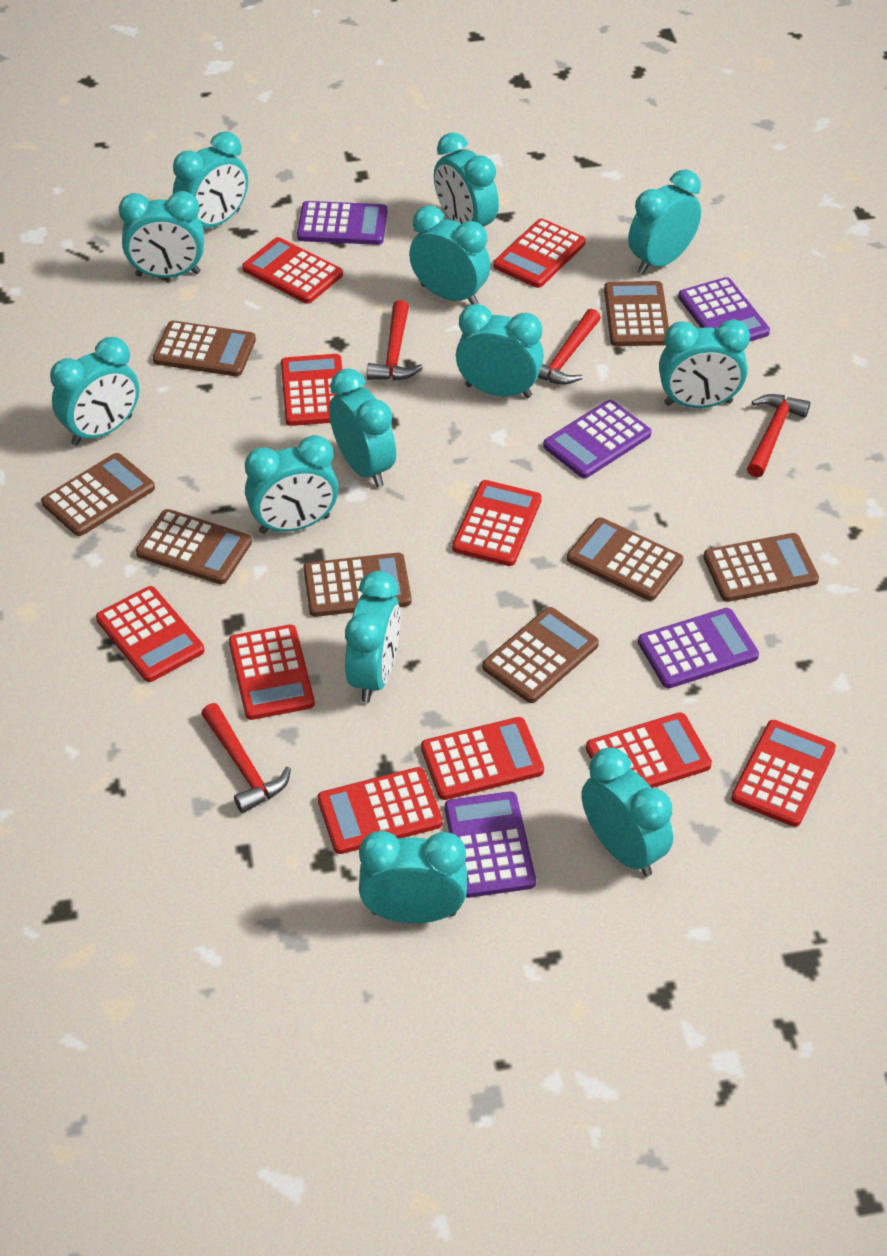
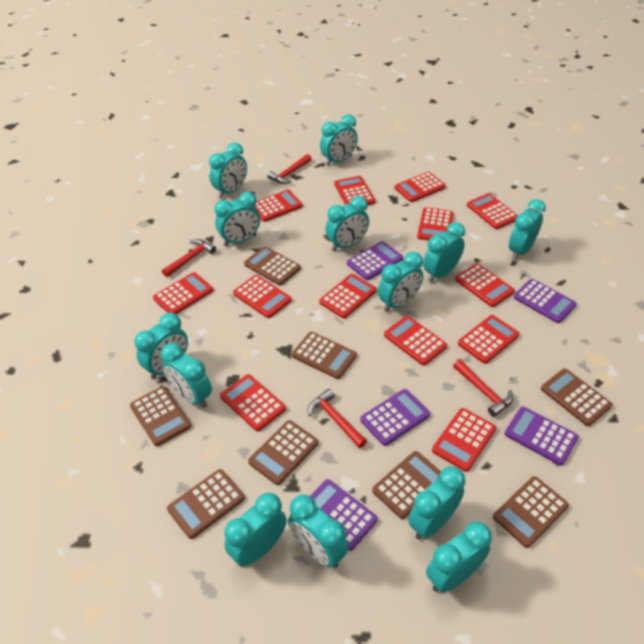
red calculator: 10 -> 13

